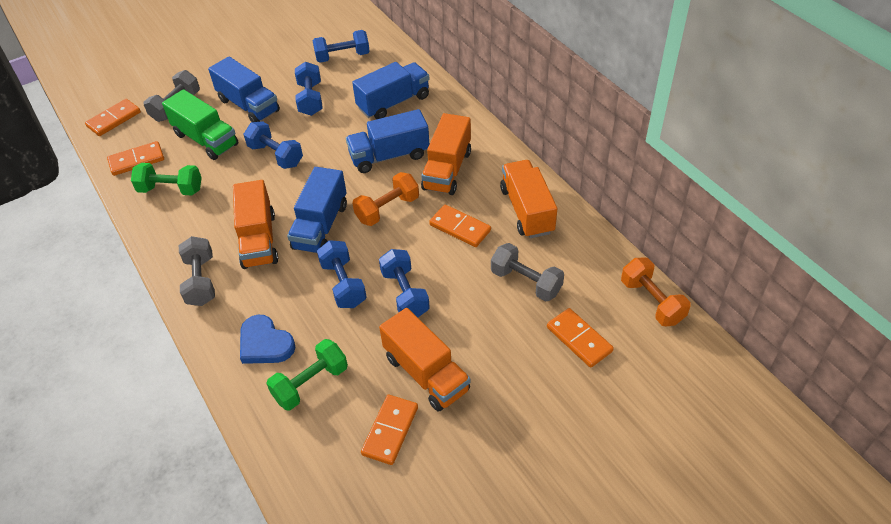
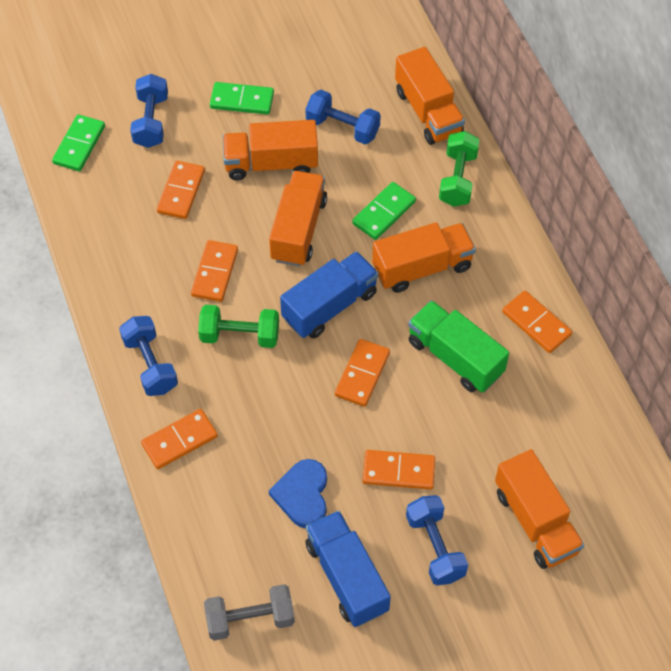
blue dumbbell: 5 -> 4
blue truck: 4 -> 2
green domino: 0 -> 3
grey dumbbell: 3 -> 1
orange domino: 5 -> 6
orange dumbbell: 2 -> 0
orange truck: 4 -> 5

